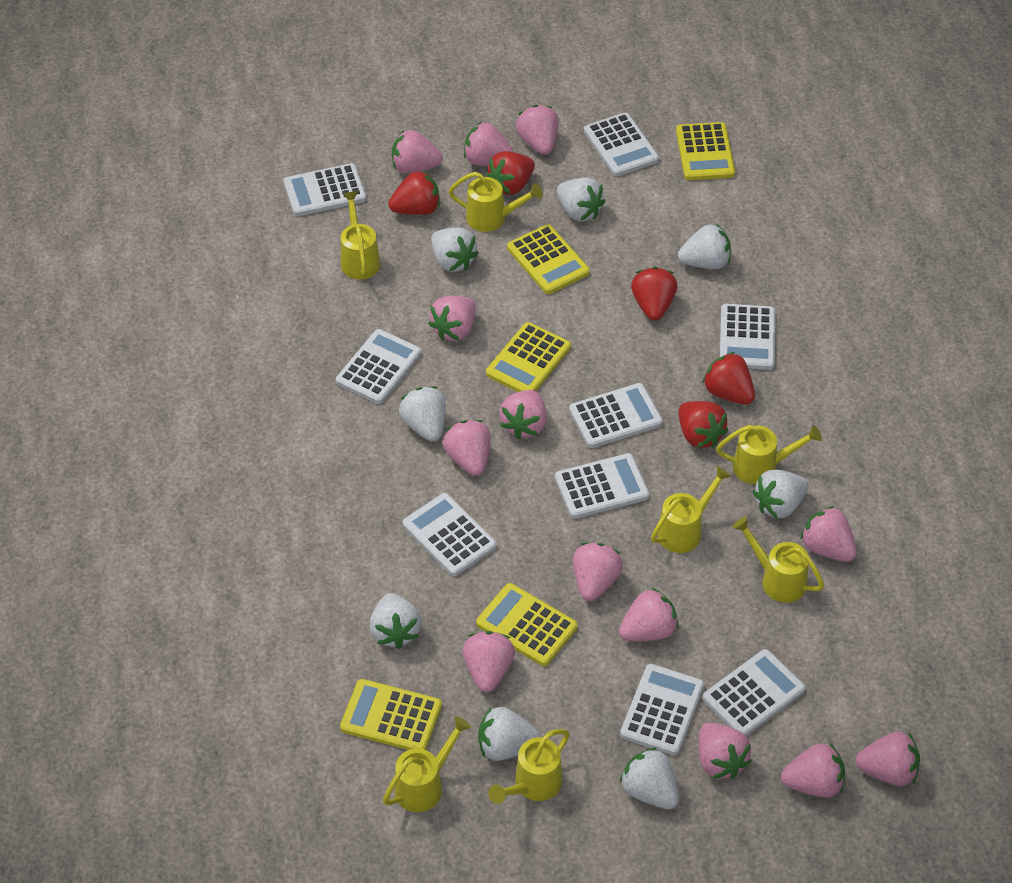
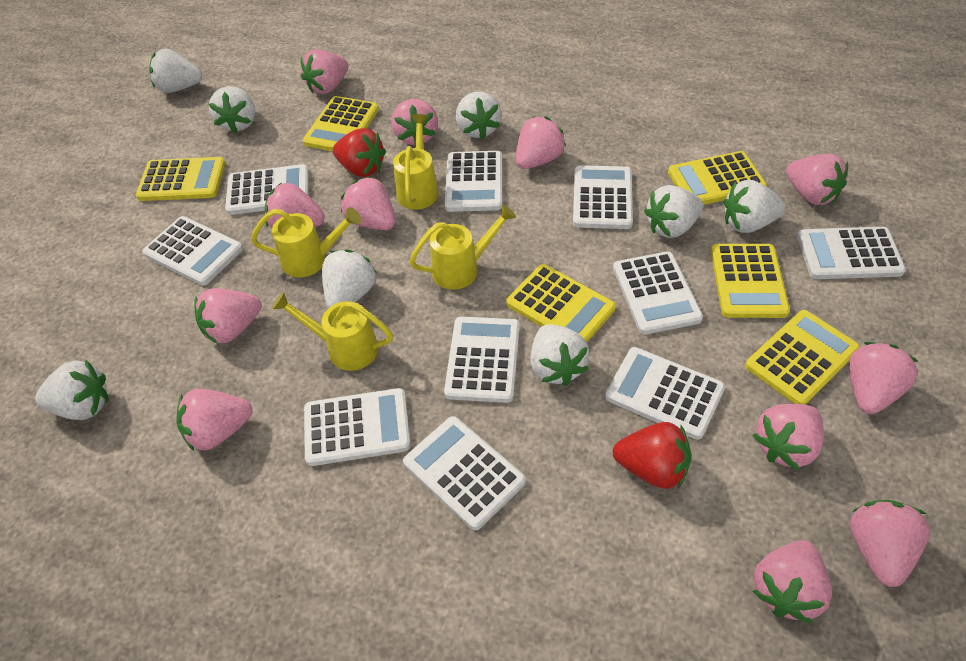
pink strawberry: 13 -> 12
red strawberry: 5 -> 2
white calculator: 9 -> 10
yellow calculator: 5 -> 6
yellow watering can: 7 -> 4

